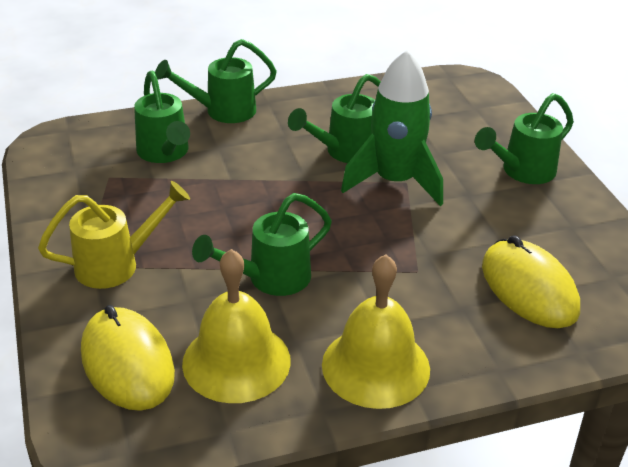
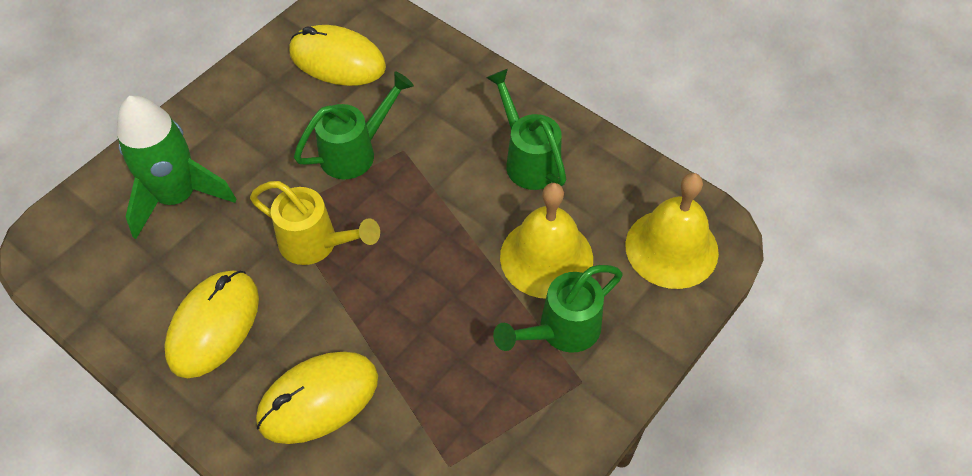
green watering can: 5 -> 3
yellow mouse: 2 -> 3

